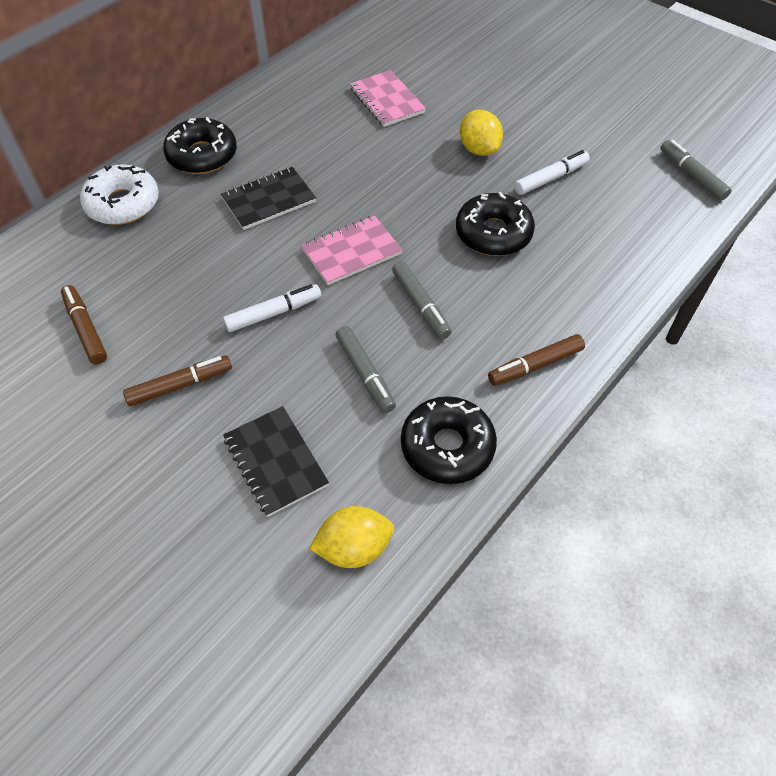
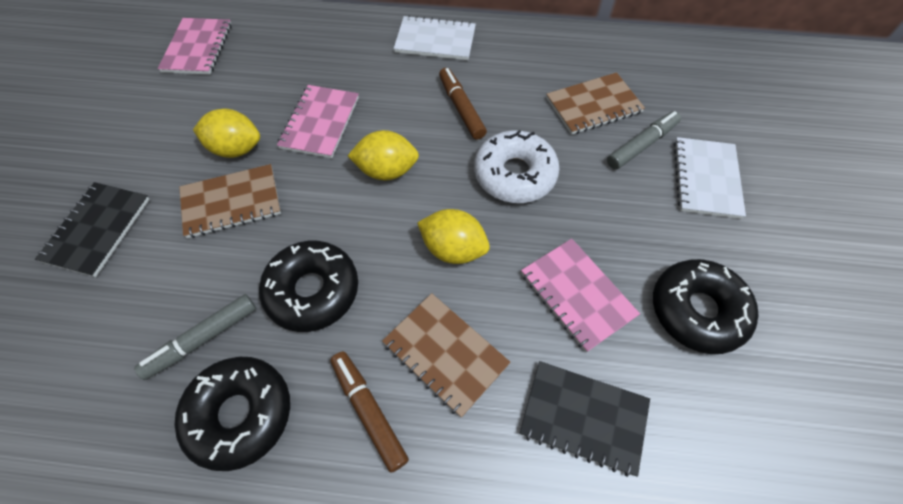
brown marker: 3 -> 2
brown notebook: 0 -> 3
grey marker: 3 -> 2
pink notebook: 2 -> 3
white marker: 2 -> 0
white notebook: 0 -> 2
yellow lemon: 2 -> 3

